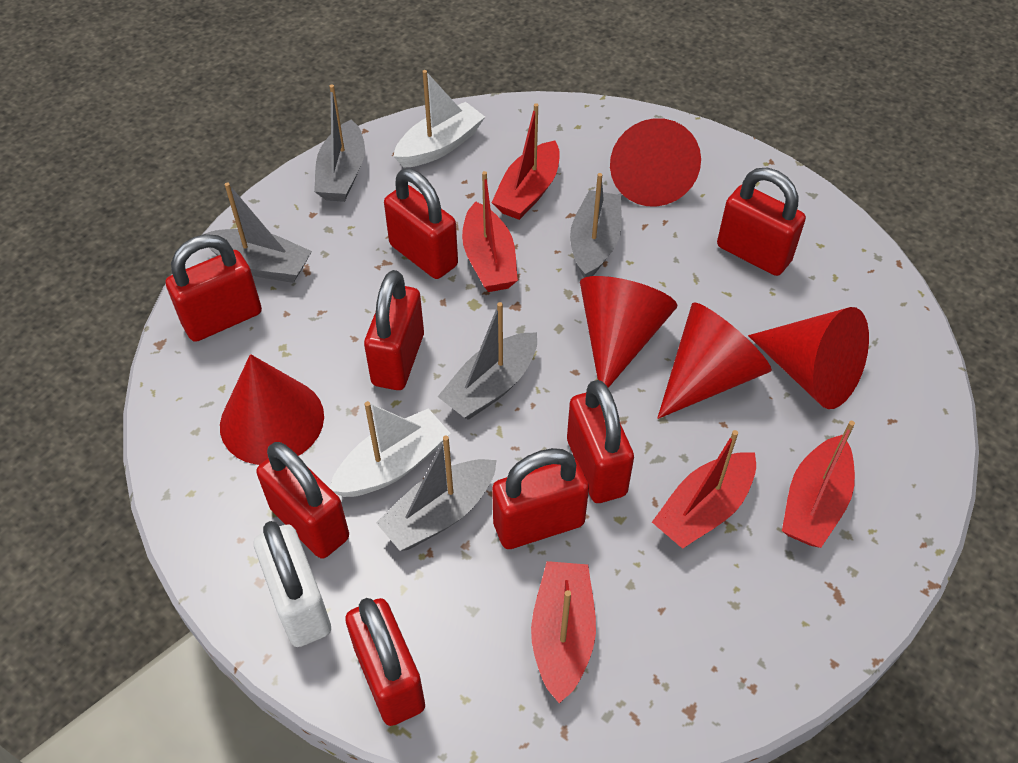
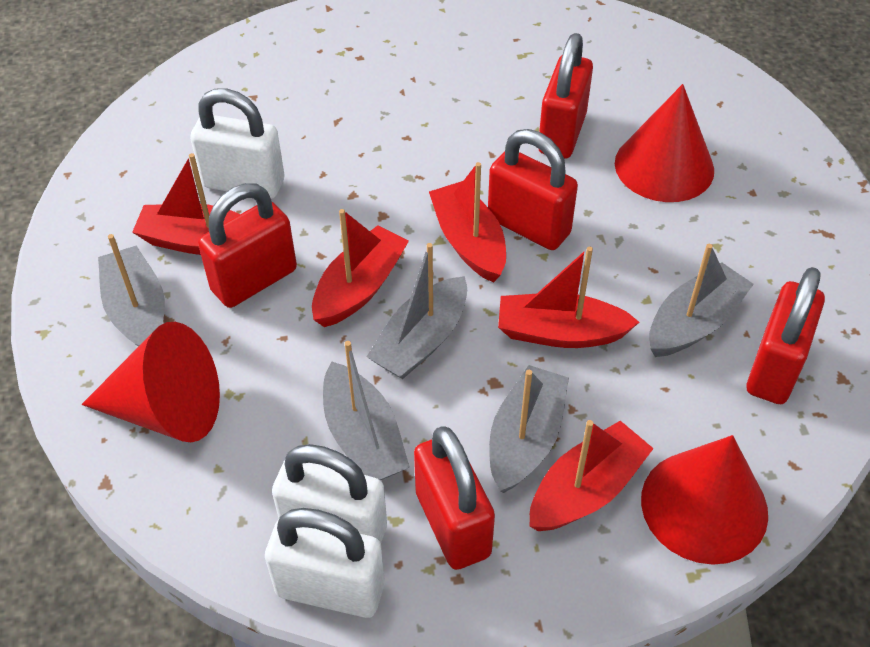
red cone: 5 -> 3
red padlock: 8 -> 5
white boat: 2 -> 0
white padlock: 1 -> 3

